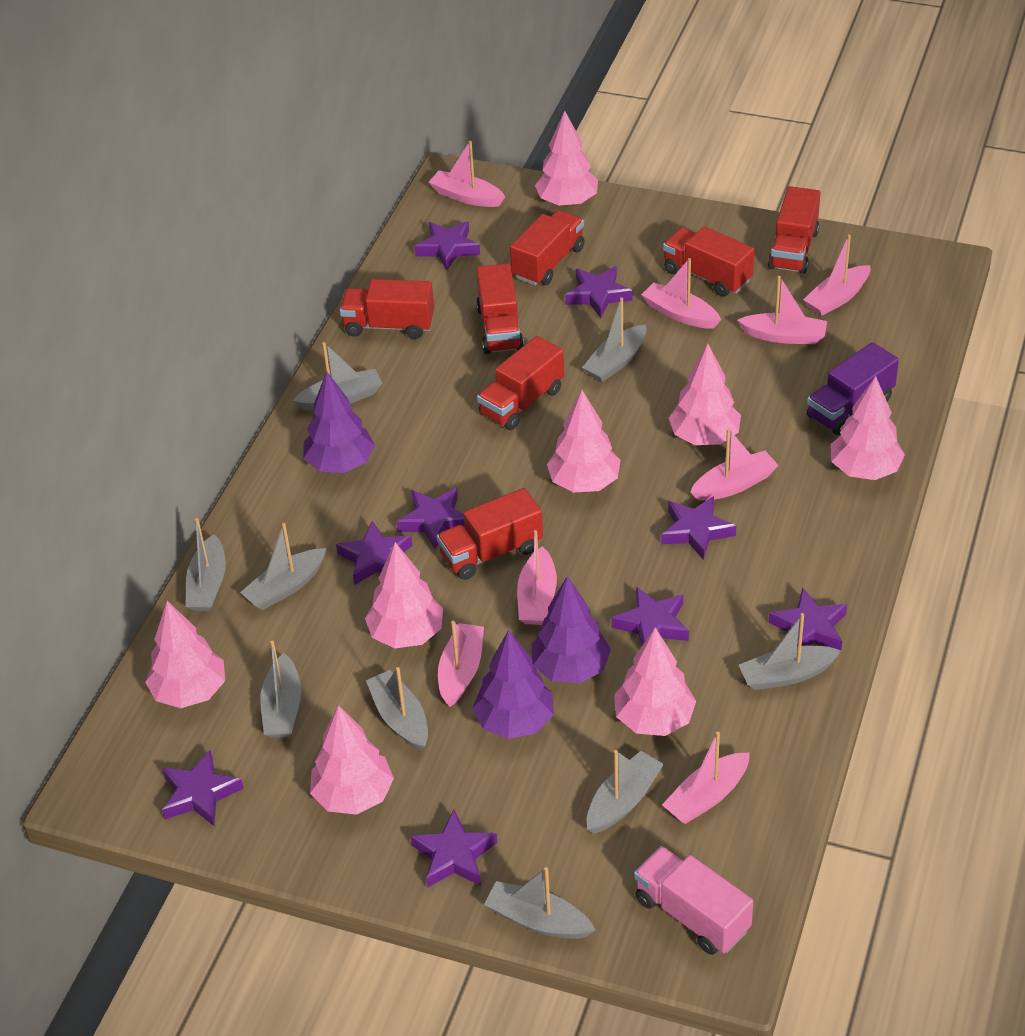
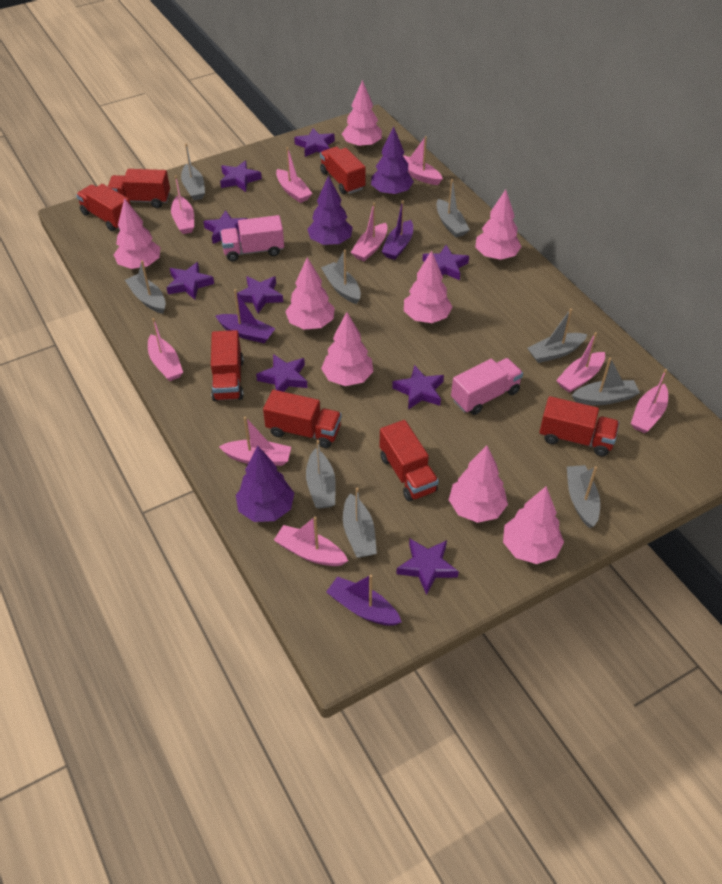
pink boat: 8 -> 9
pink truck: 1 -> 2
purple boat: 0 -> 3
purple truck: 1 -> 0

